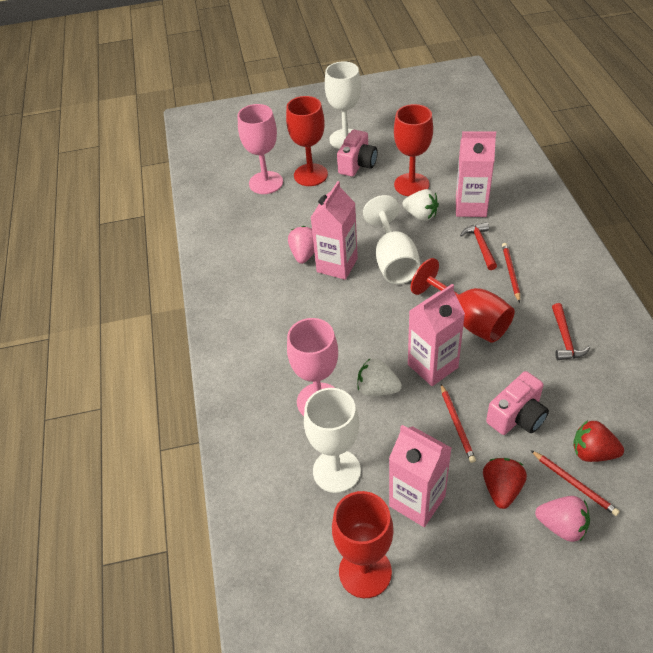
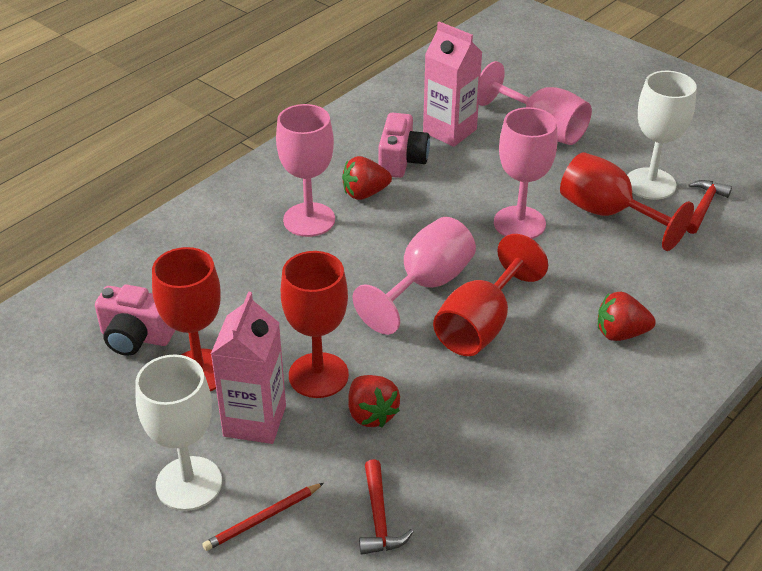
pink carton: 4 -> 2
pink goblet: 2 -> 4
pink strawberry: 2 -> 0
red pencil: 3 -> 1
red strawberry: 2 -> 3
white goblet: 3 -> 2
white strawberry: 2 -> 0

